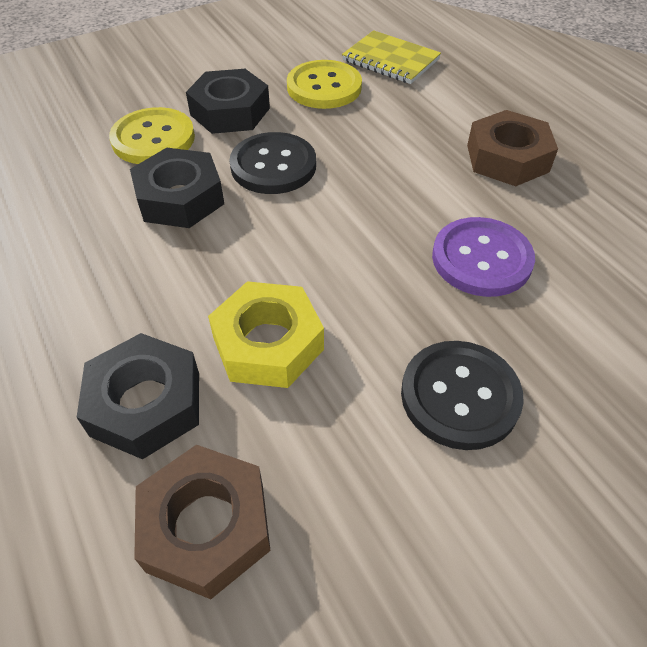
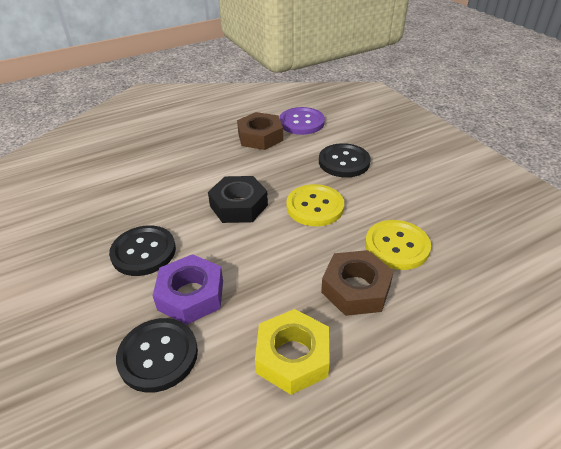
black button: 2 -> 3
black nut: 3 -> 1
purple nut: 0 -> 1
yellow notebook: 1 -> 0

